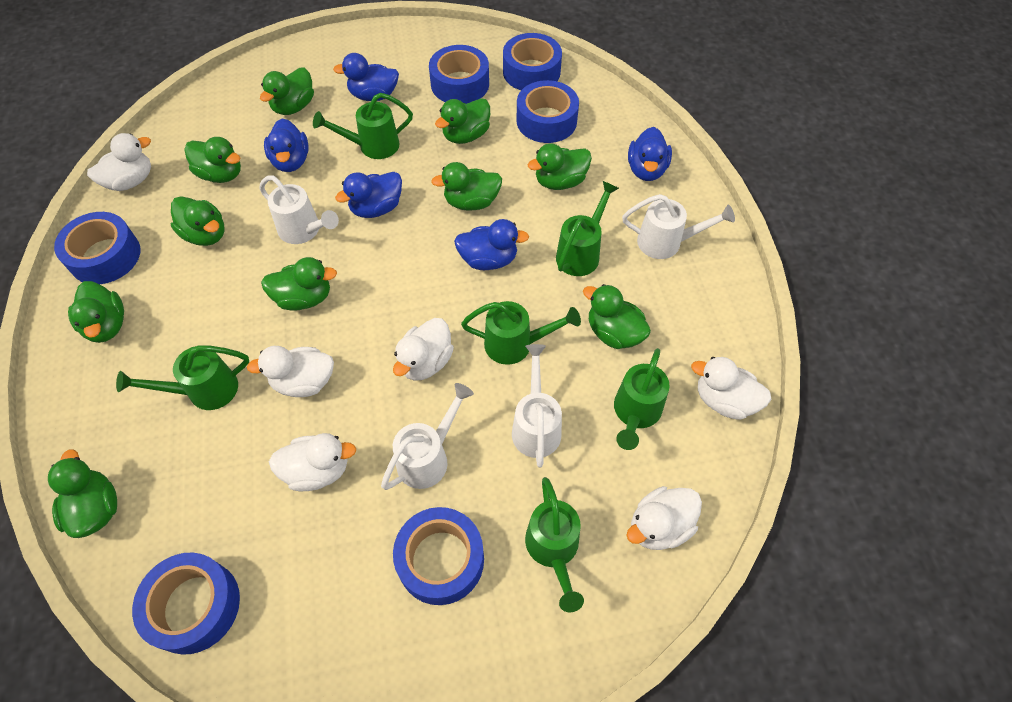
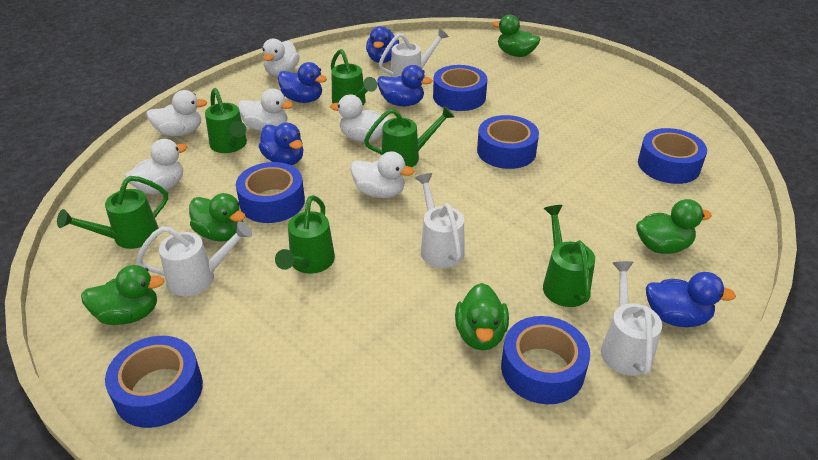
green duck: 10 -> 5

